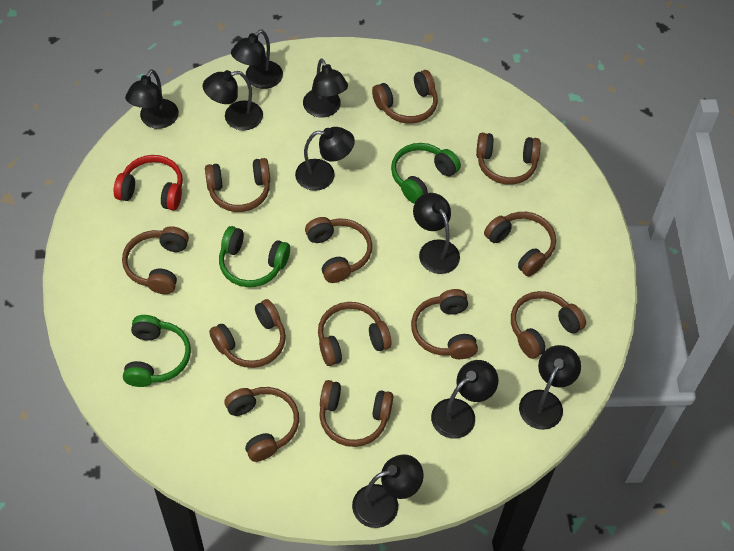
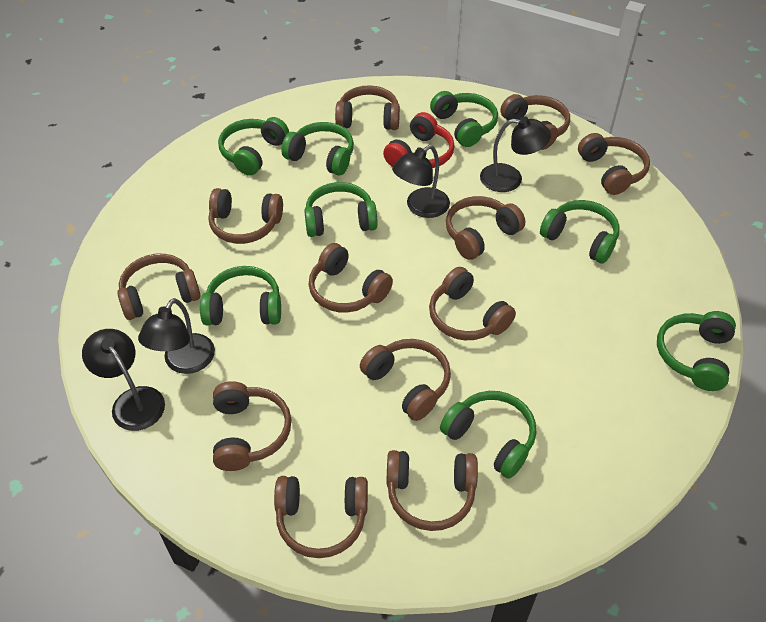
black lamp: 9 -> 4
green headphones: 3 -> 8

